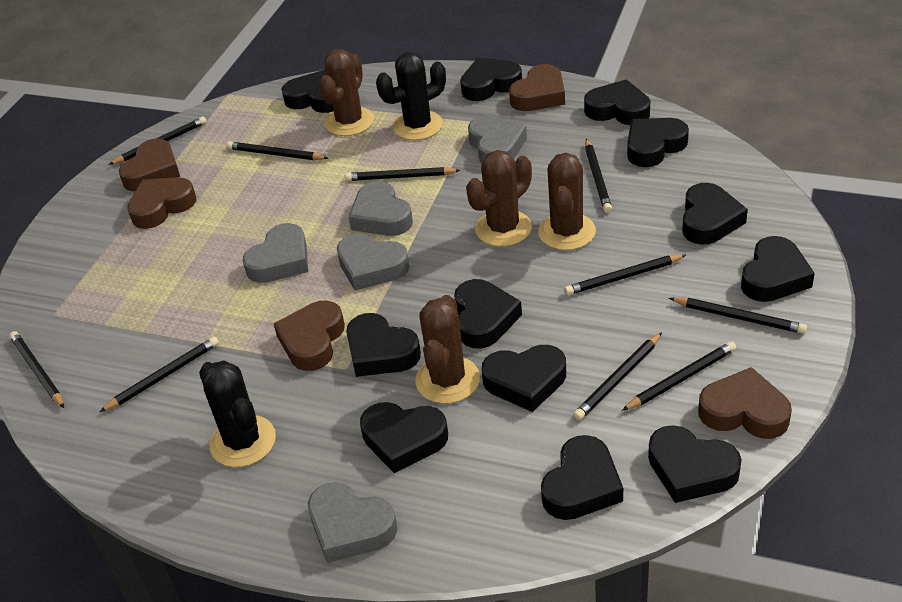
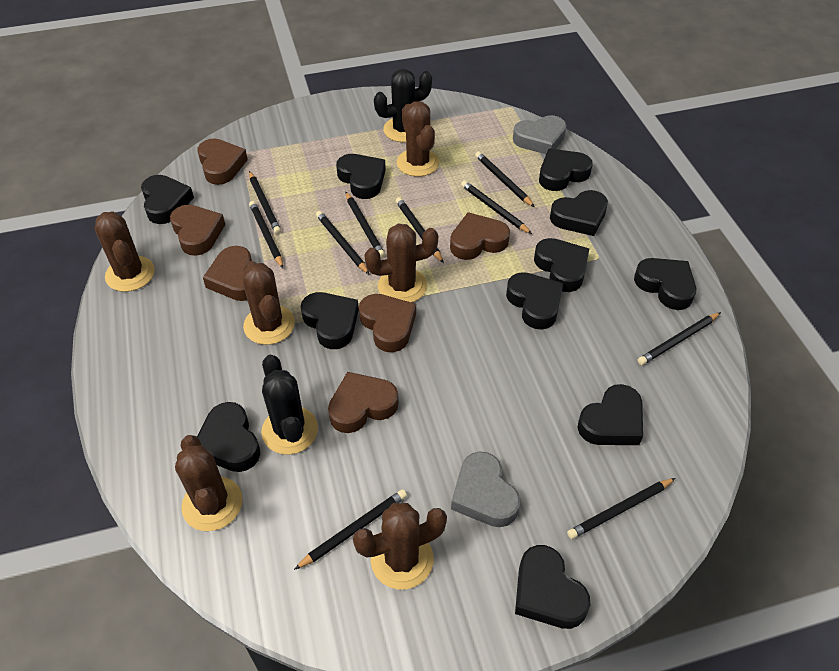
black heart: 12 -> 11
brown cactus: 4 -> 6
brown heart: 5 -> 6
grey heart: 5 -> 2

